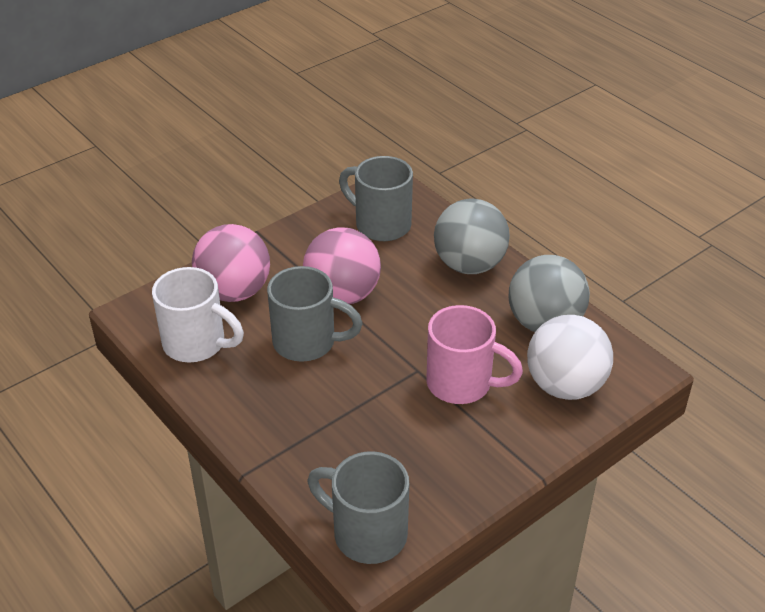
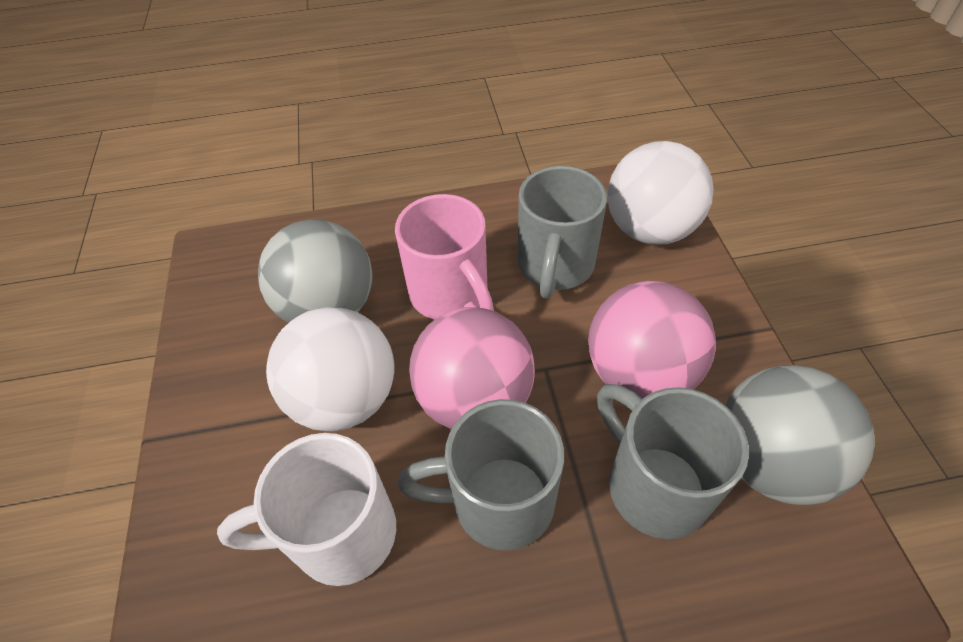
white ball: 1 -> 2

